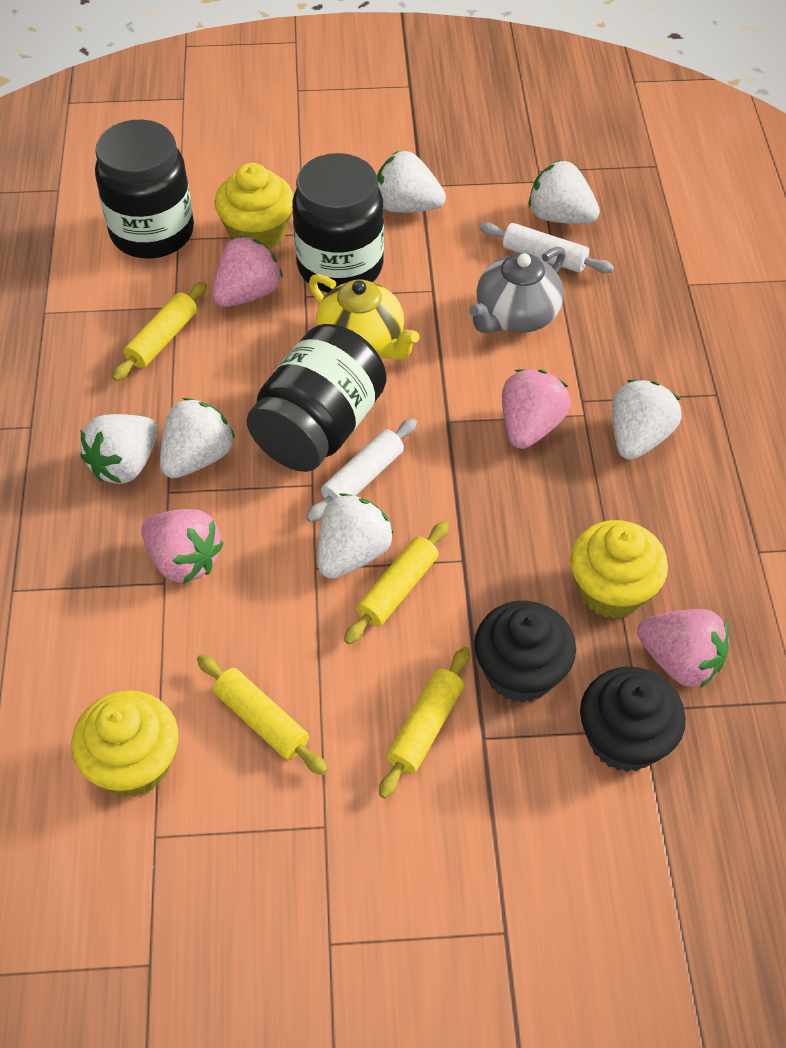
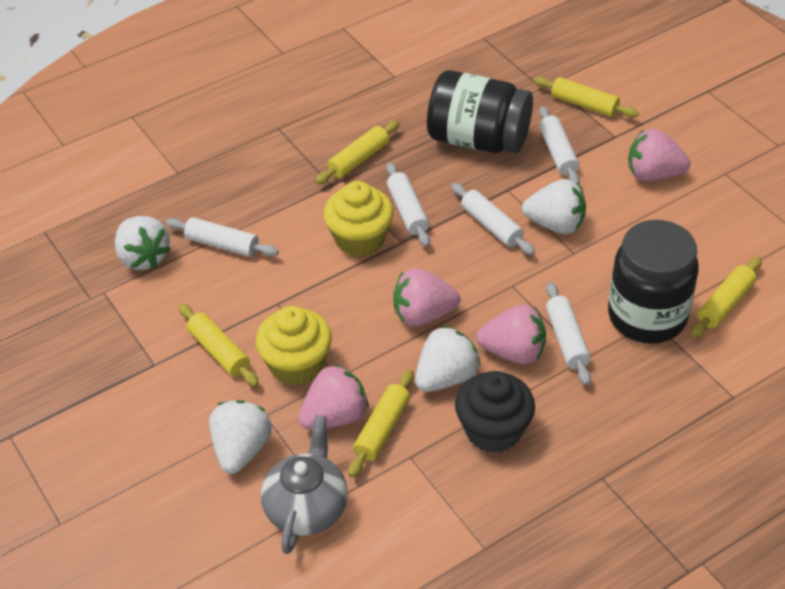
black cupcake: 2 -> 1
black jar: 3 -> 2
white rolling pin: 2 -> 5
white strawberry: 6 -> 4
yellow cupcake: 3 -> 2
yellow rolling pin: 4 -> 5
yellow teapot: 1 -> 0

